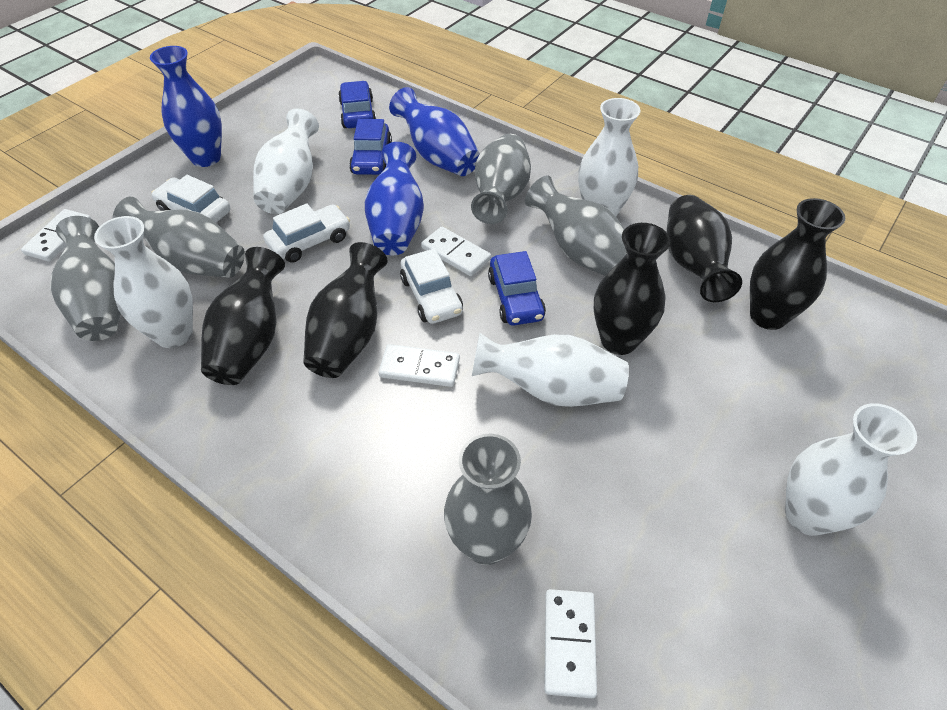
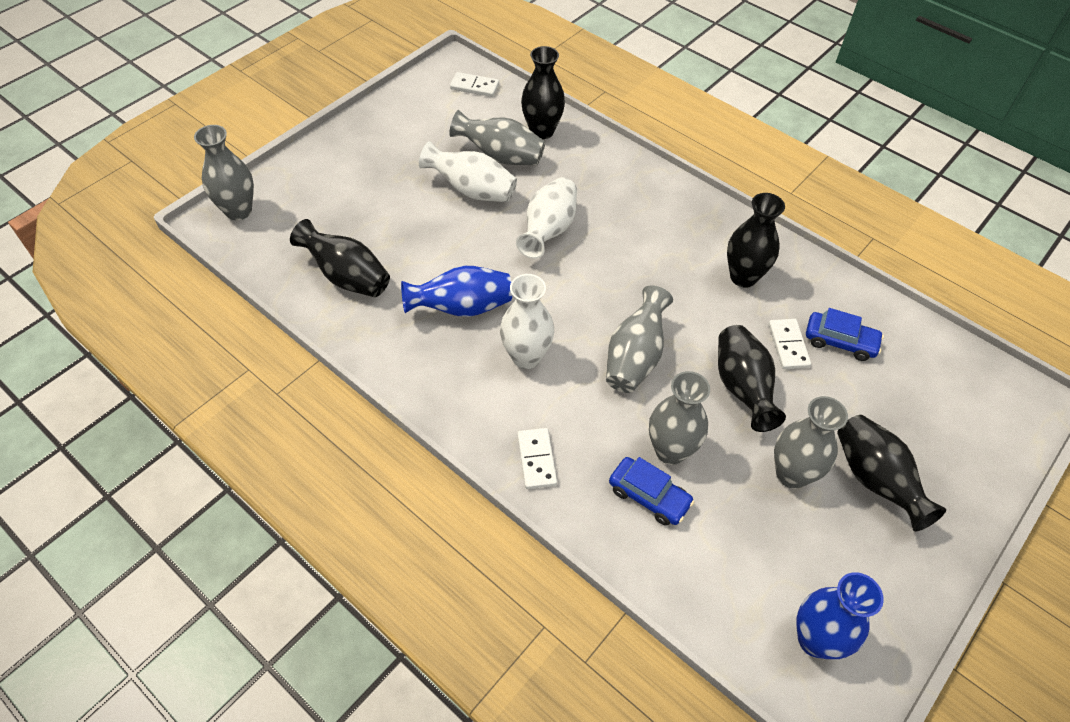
blue car: 3 -> 2
blue vase: 3 -> 2
white car: 3 -> 0
white domino: 4 -> 3
white vase: 5 -> 3

